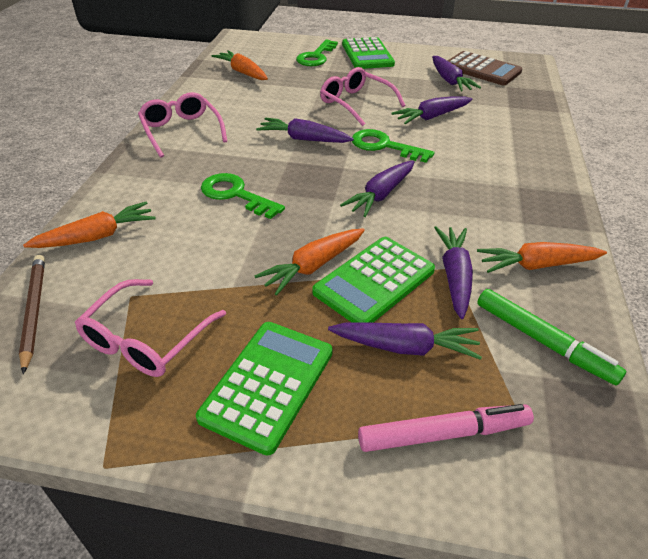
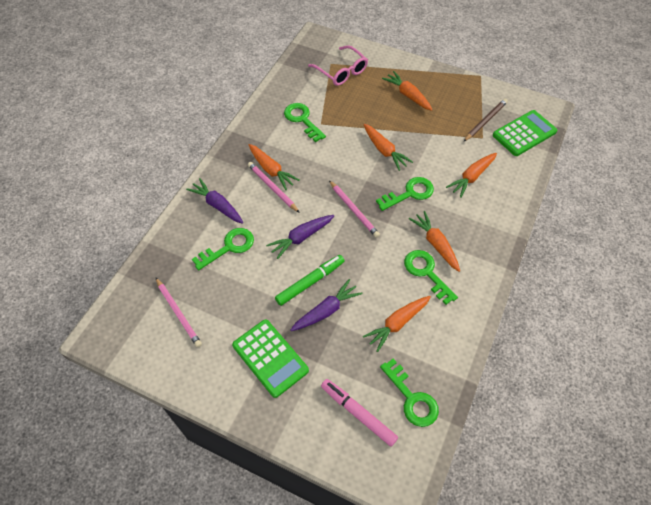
brown calculator: 1 -> 0
green calculator: 3 -> 2
green key: 3 -> 5
orange carrot: 4 -> 6
pink glasses: 3 -> 1
pink pencil: 0 -> 3
purple carrot: 6 -> 3

